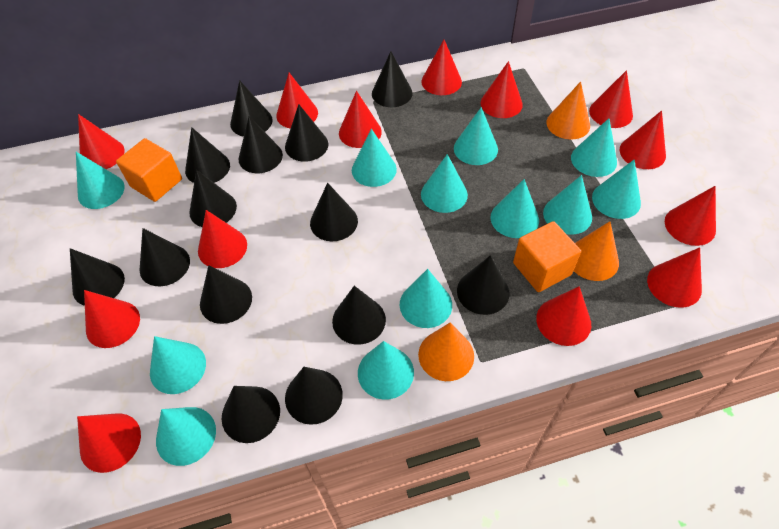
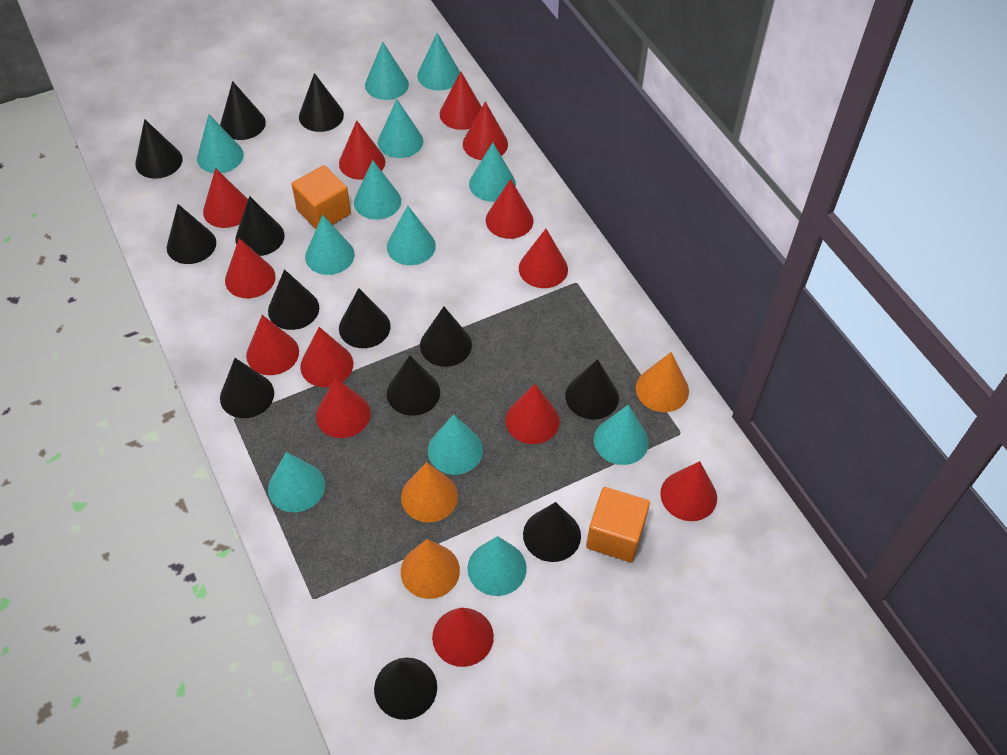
black cone: 14 -> 13

